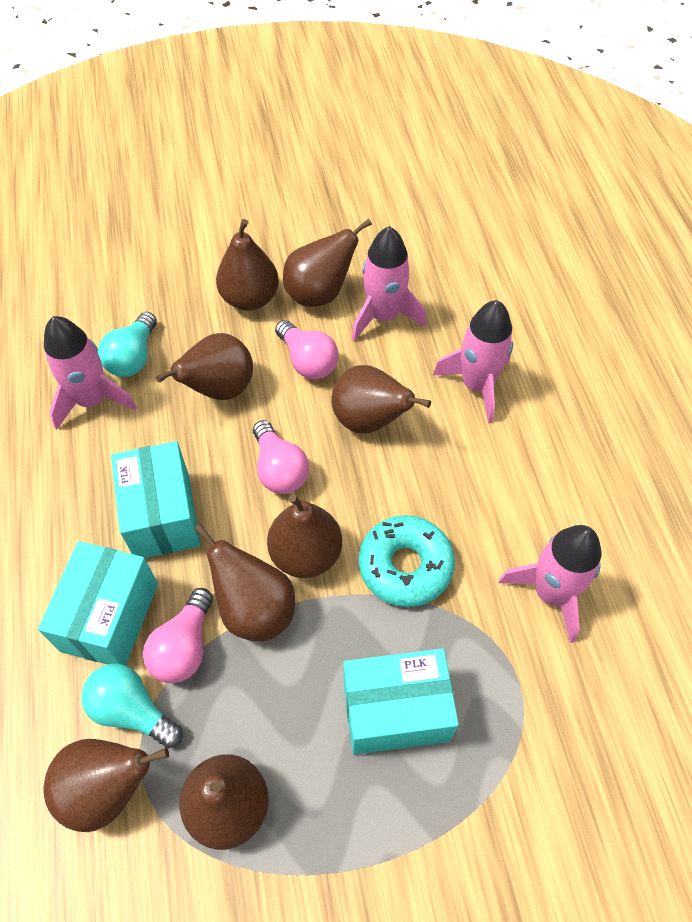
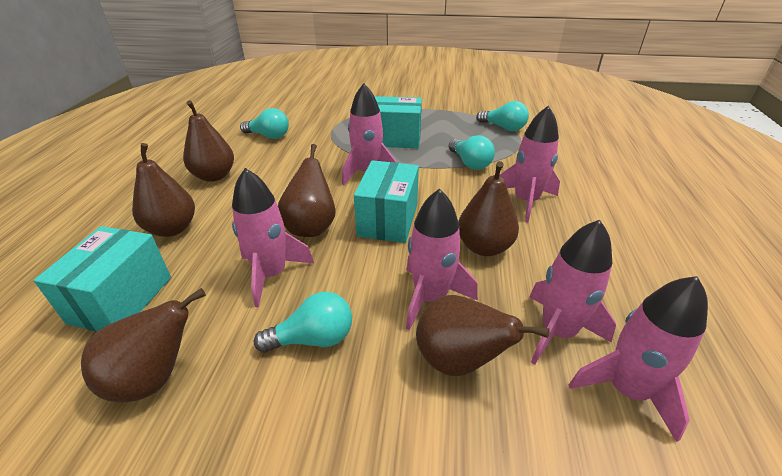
brown pear: 8 -> 6
pink light bulb: 3 -> 0
pink rocket: 4 -> 6
turquoise donut: 1 -> 0
turquoise light bulb: 2 -> 4

